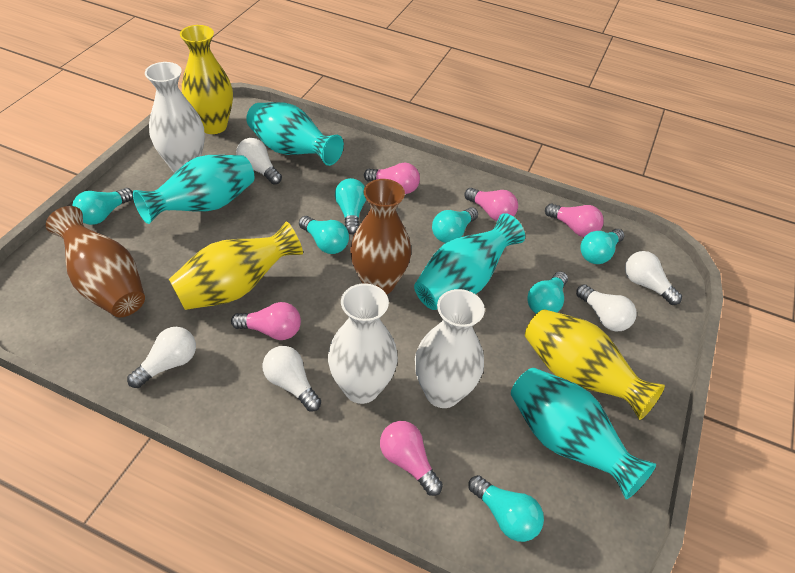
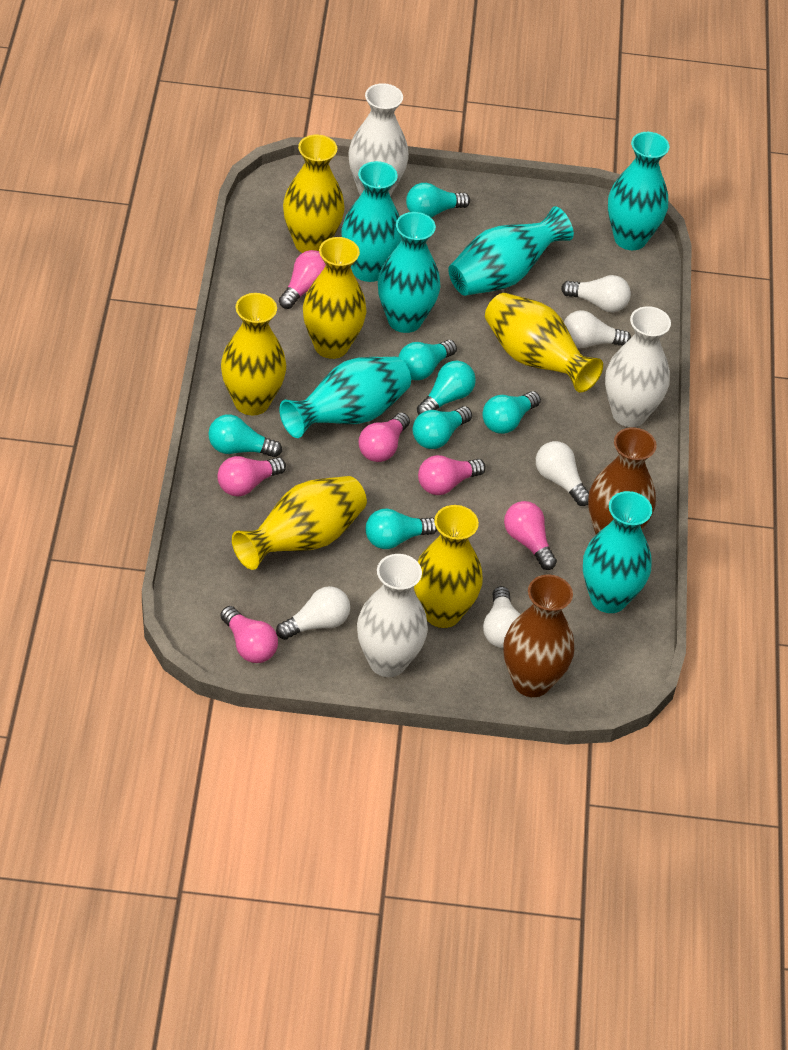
pink light bulb: 5 -> 6
turquoise vase: 4 -> 6
yellow vase: 3 -> 6

